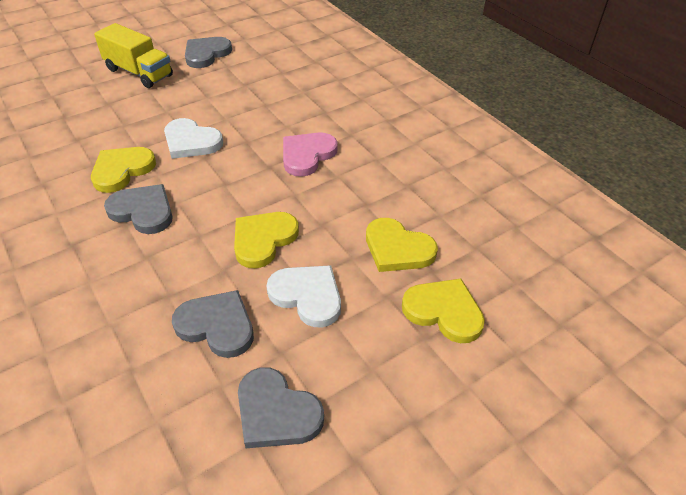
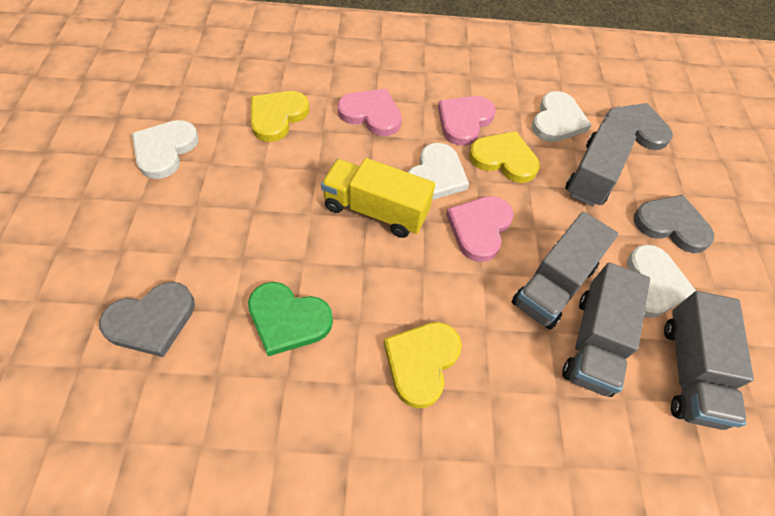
green heart: 0 -> 1
grey heart: 4 -> 3
grey truck: 0 -> 4
pink heart: 1 -> 3
white heart: 2 -> 4
yellow heart: 4 -> 3

